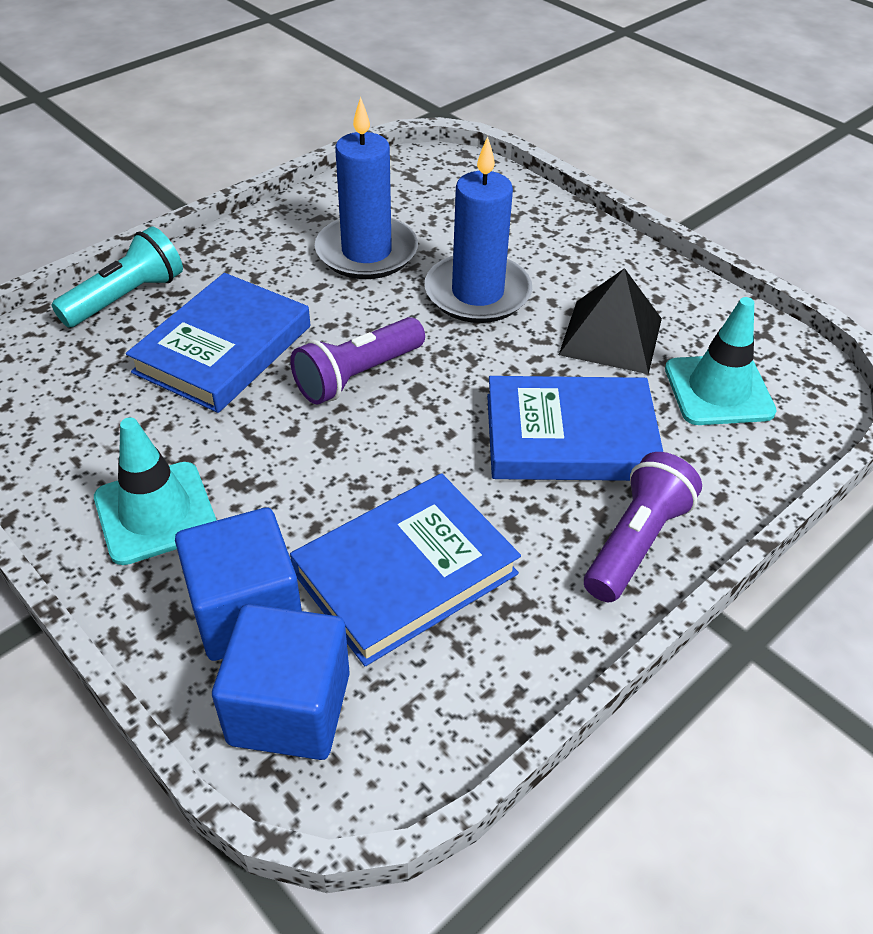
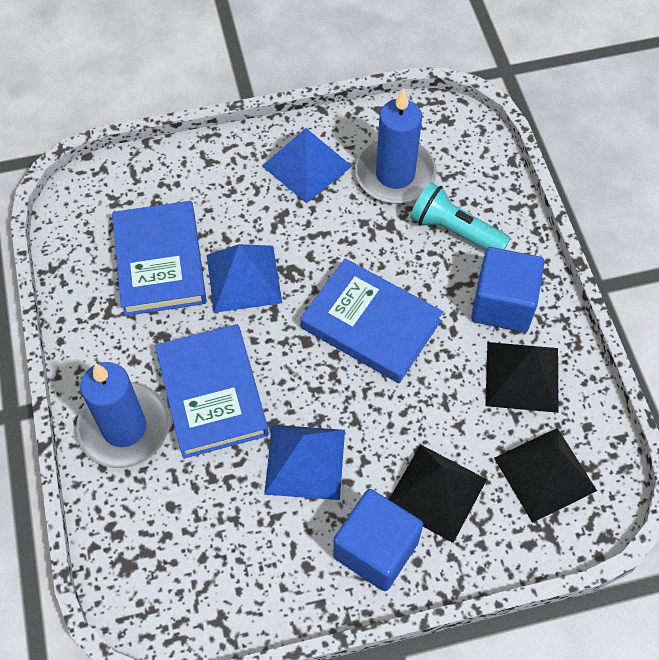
black pyramid: 1 -> 3
blue pyramid: 0 -> 3
purple flashlight: 2 -> 0
turquoise traffic cone: 2 -> 0

